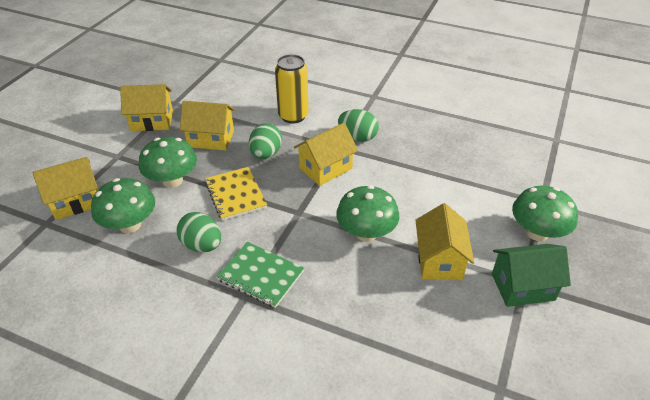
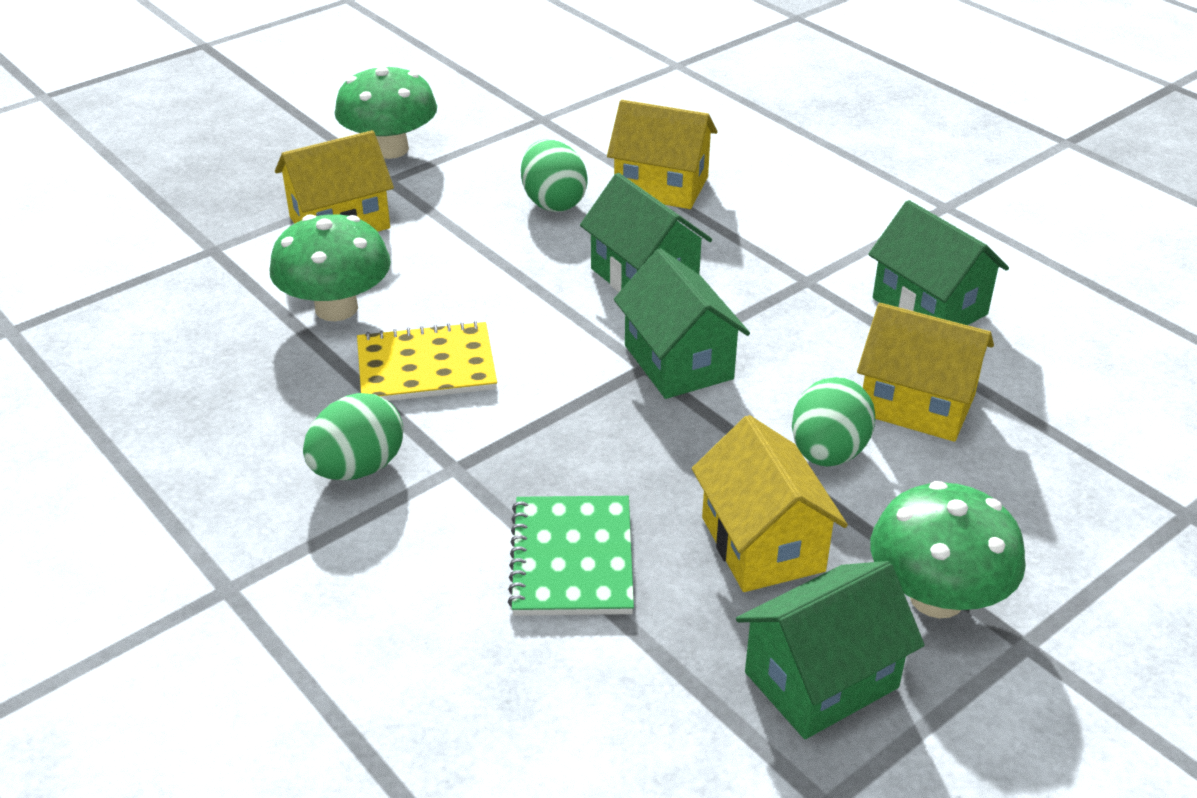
green house: 1 -> 4
green mushroom: 4 -> 3
yellow can: 1 -> 0
yellow house: 5 -> 4

